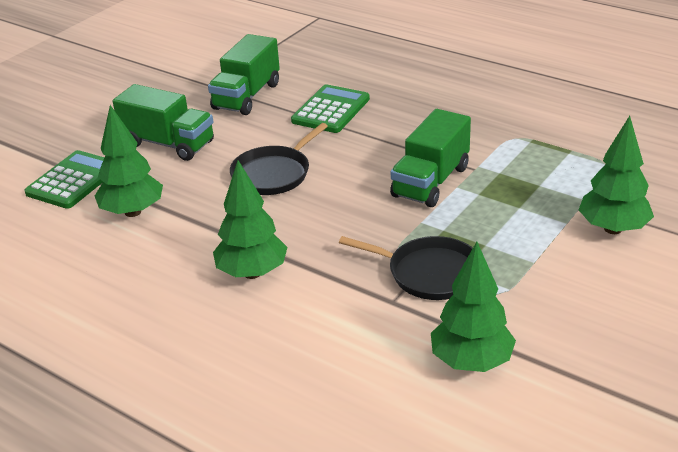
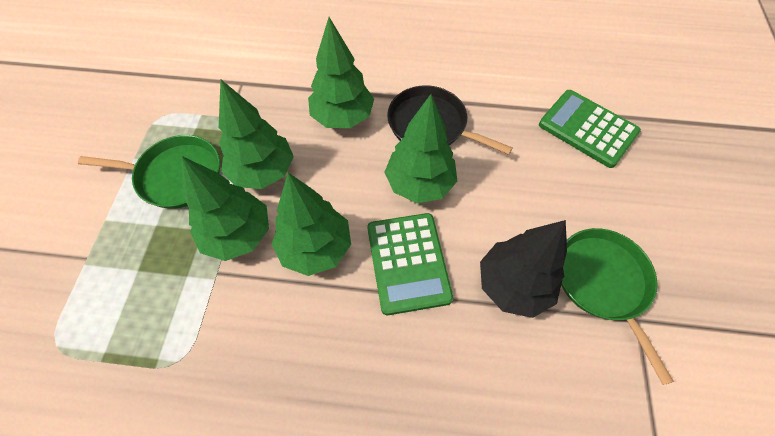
black pan: 2 -> 1
black tree: 0 -> 1
green pan: 0 -> 2
green tree: 4 -> 5
green truck: 3 -> 0

